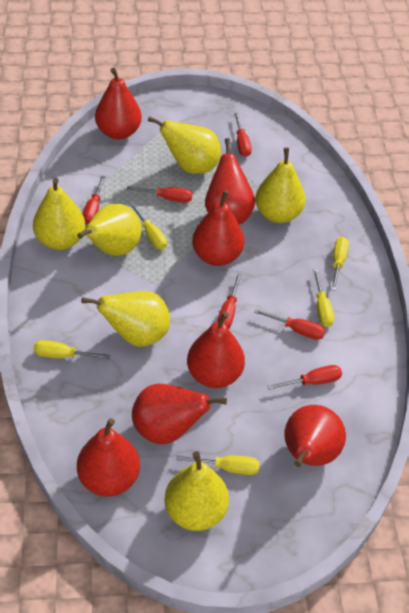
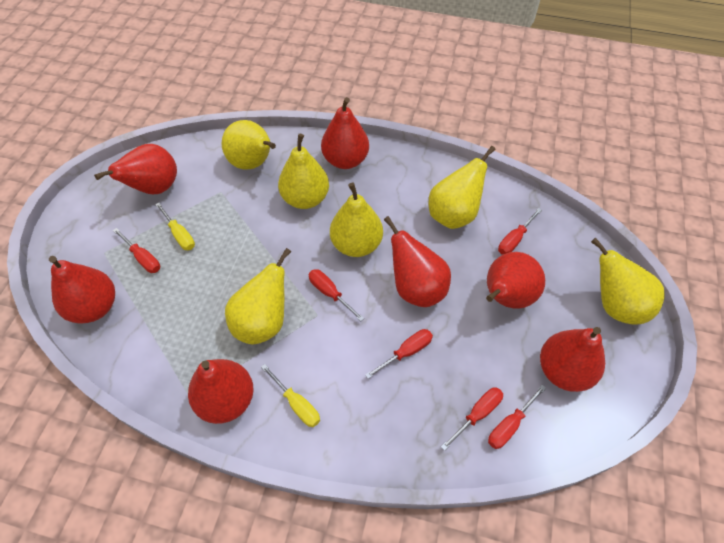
yellow screwdriver: 5 -> 2

